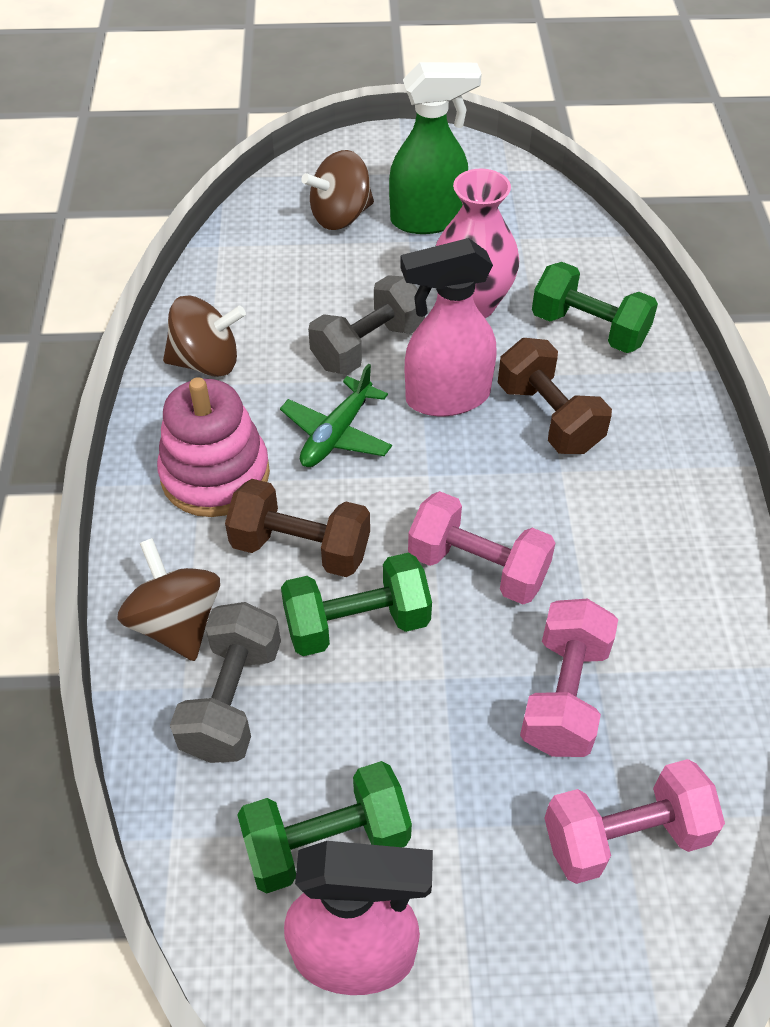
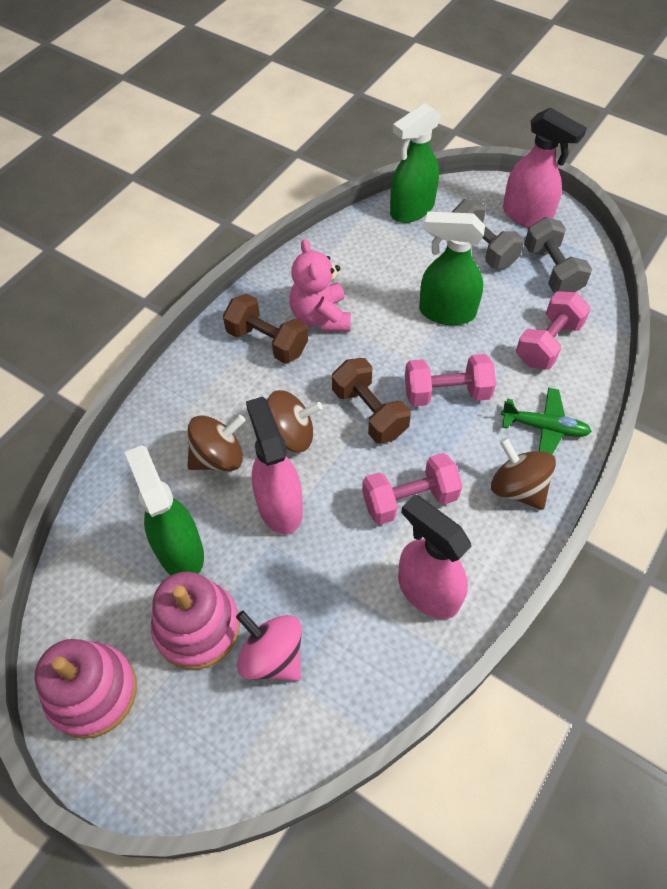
green dumbbell: 3 -> 0
green spray bottle: 1 -> 3
pink spinning top: 0 -> 1
pink spray bottle: 2 -> 3
pink stacking toy: 1 -> 2
pink teddy bear: 0 -> 1
pink vase: 1 -> 0

